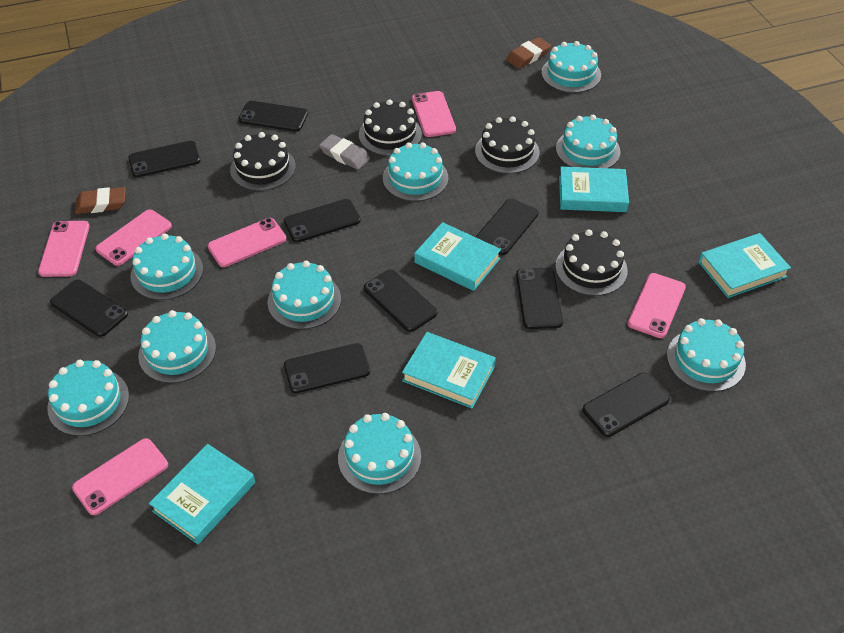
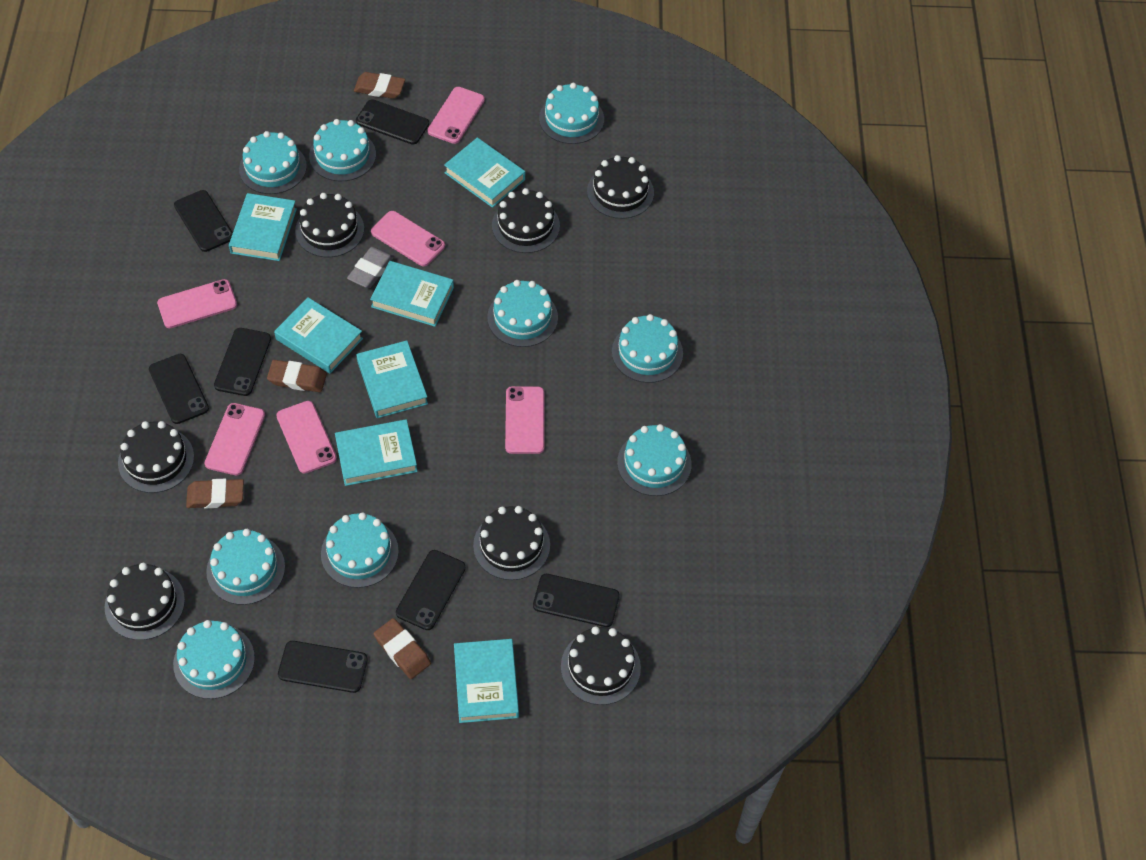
black cake: 4 -> 7
black phone: 9 -> 7
brown eraser: 2 -> 4
turquoise book: 5 -> 7

